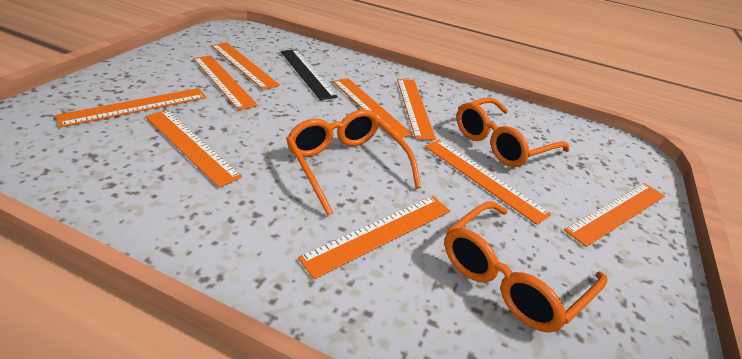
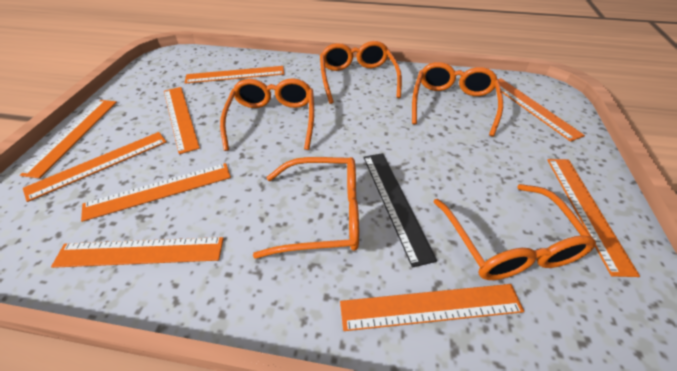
orange glasses: 3 -> 5

